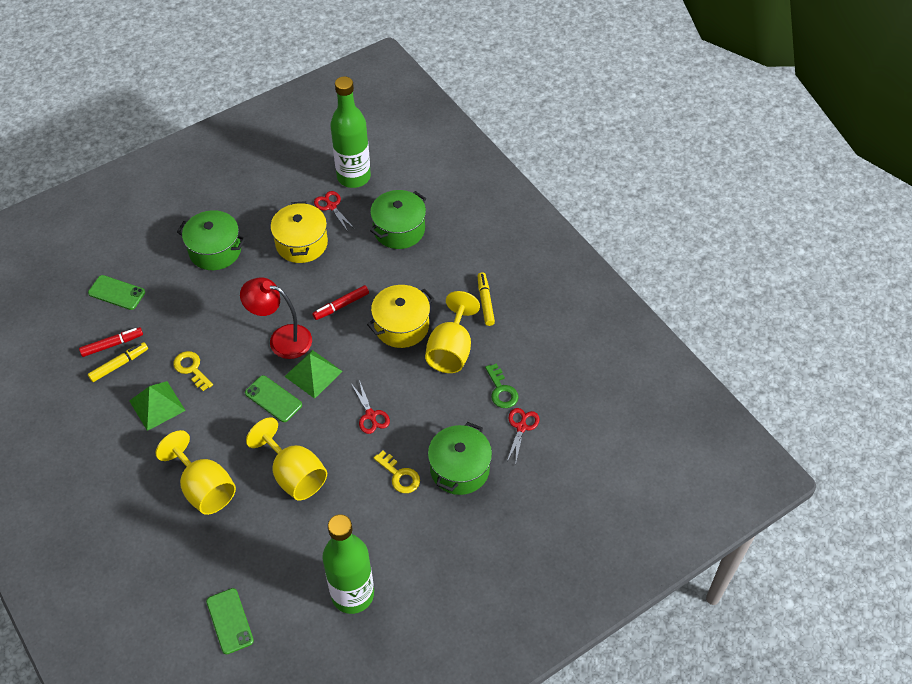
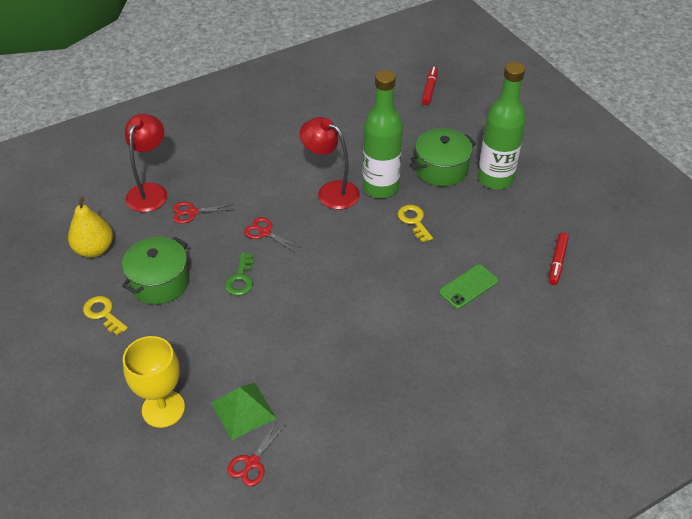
green phone: 3 -> 1
green pot: 3 -> 2
green pyramid: 2 -> 1
red lamp: 1 -> 2
yellow goblet: 3 -> 1
yellow marker: 2 -> 0
yellow pear: 0 -> 1
yellow pot: 2 -> 0

